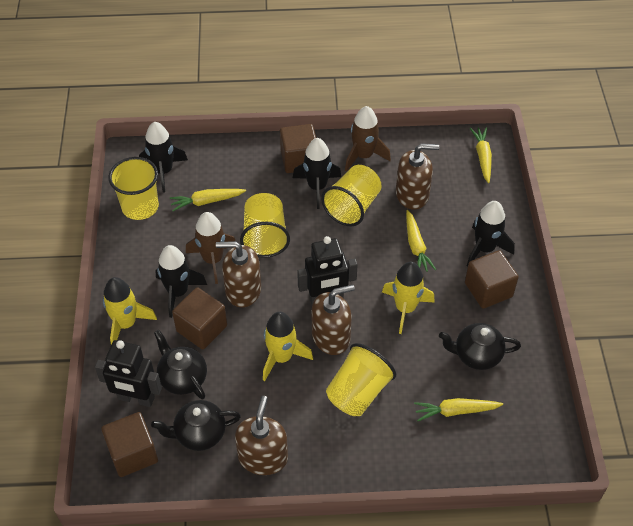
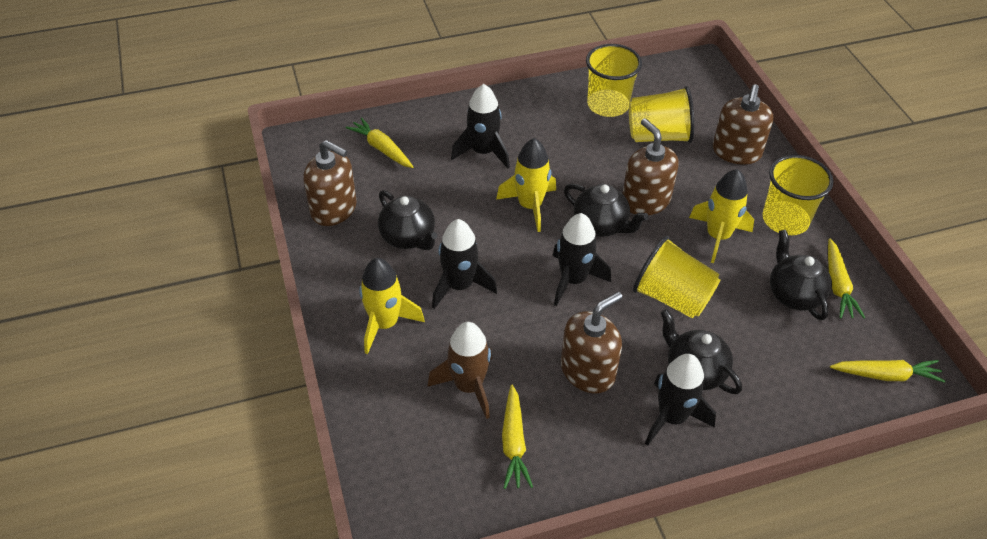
black robot: 2 -> 0
black teapot: 3 -> 4
brown cube: 4 -> 0
brown rocket: 2 -> 1

